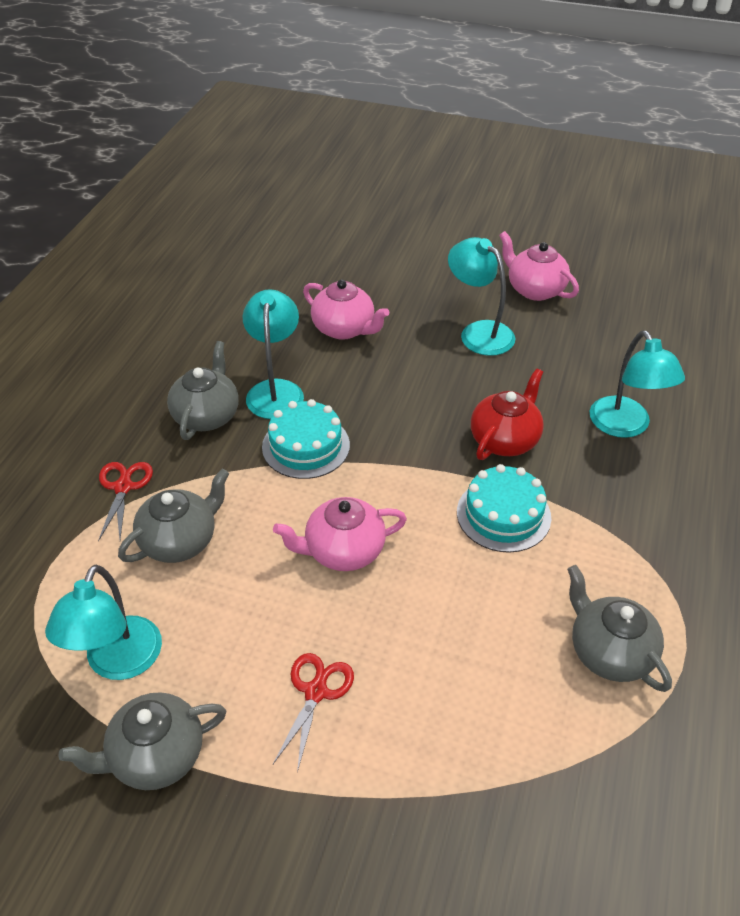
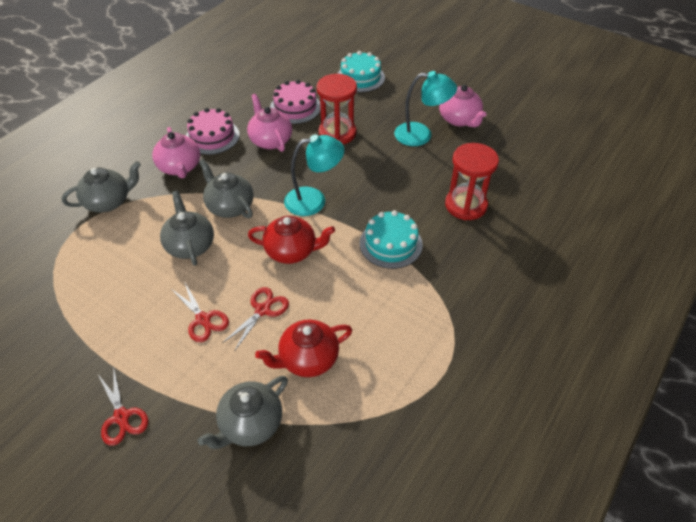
pink cake: 0 -> 2
red hourglass: 0 -> 2
red scissors: 2 -> 3
red teapot: 1 -> 2
turquoise lamp: 4 -> 2

